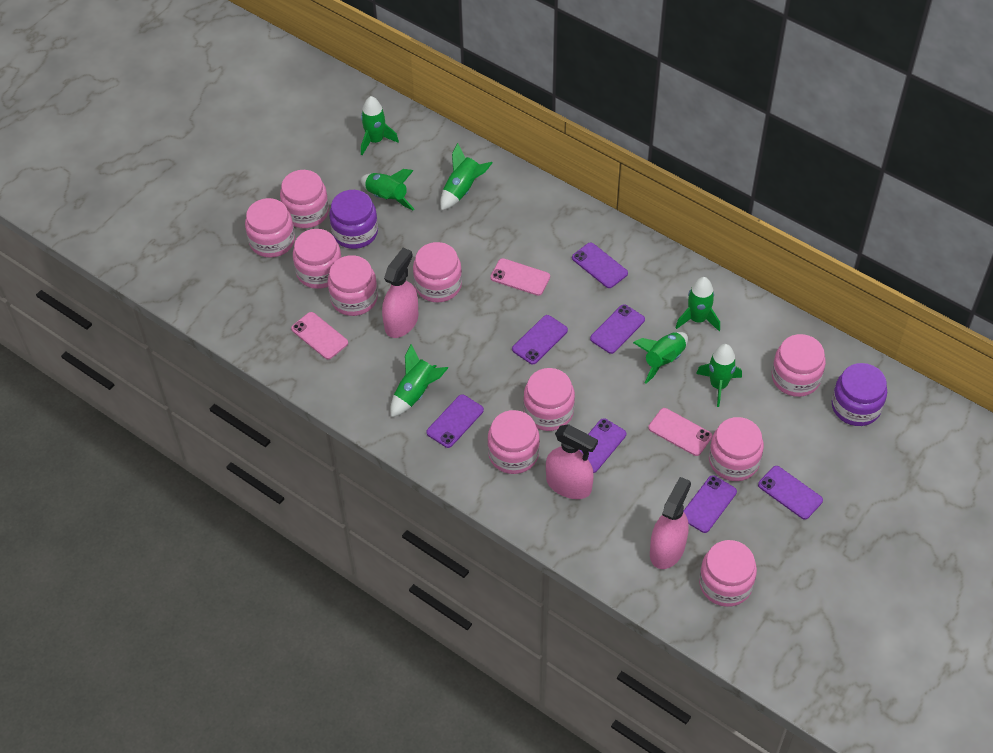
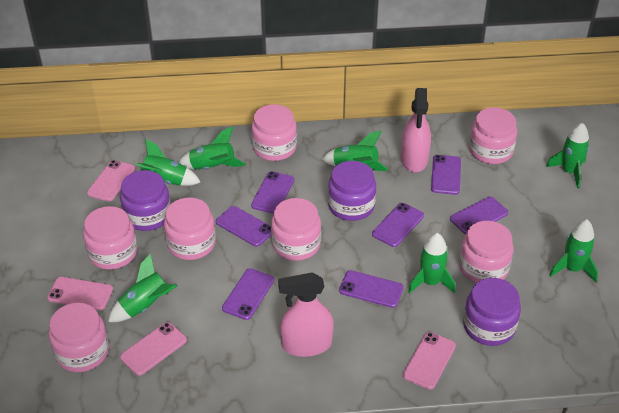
pink jar: 10 -> 7
pink phone: 3 -> 4
pink spray bottle: 3 -> 2
purple jar: 2 -> 3

